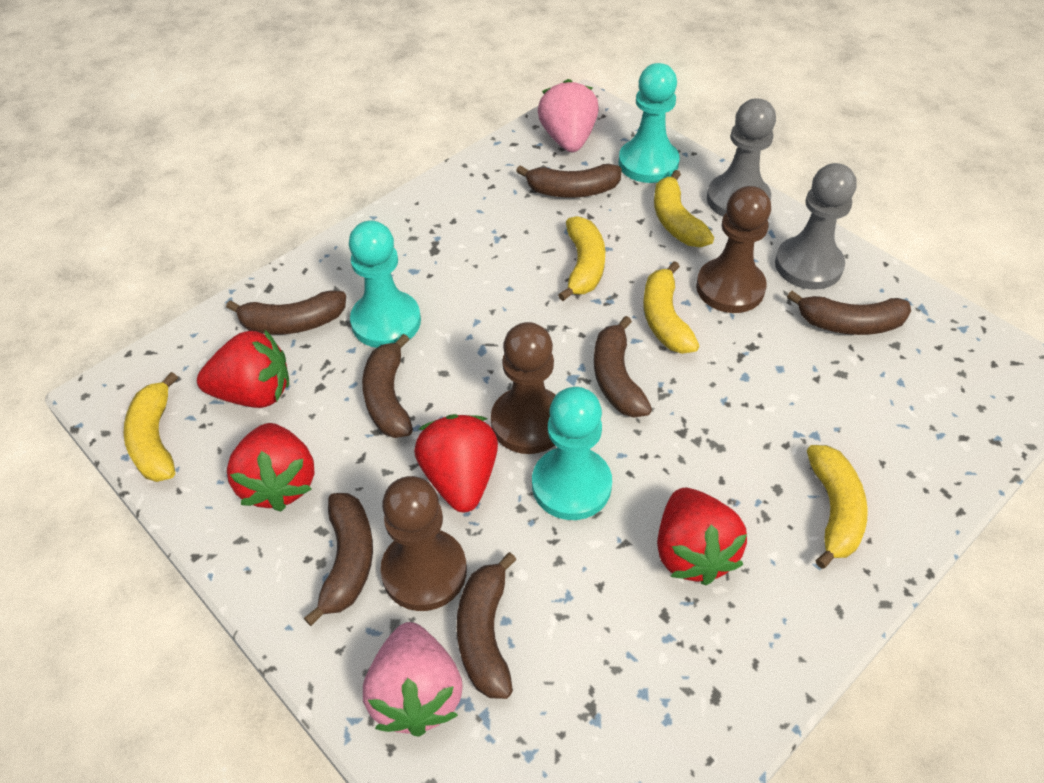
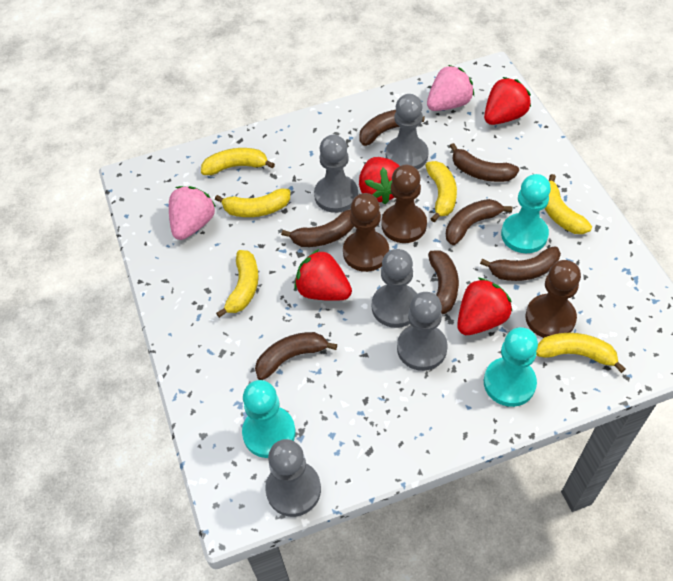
grey pawn: 2 -> 5
yellow banana: 5 -> 6

